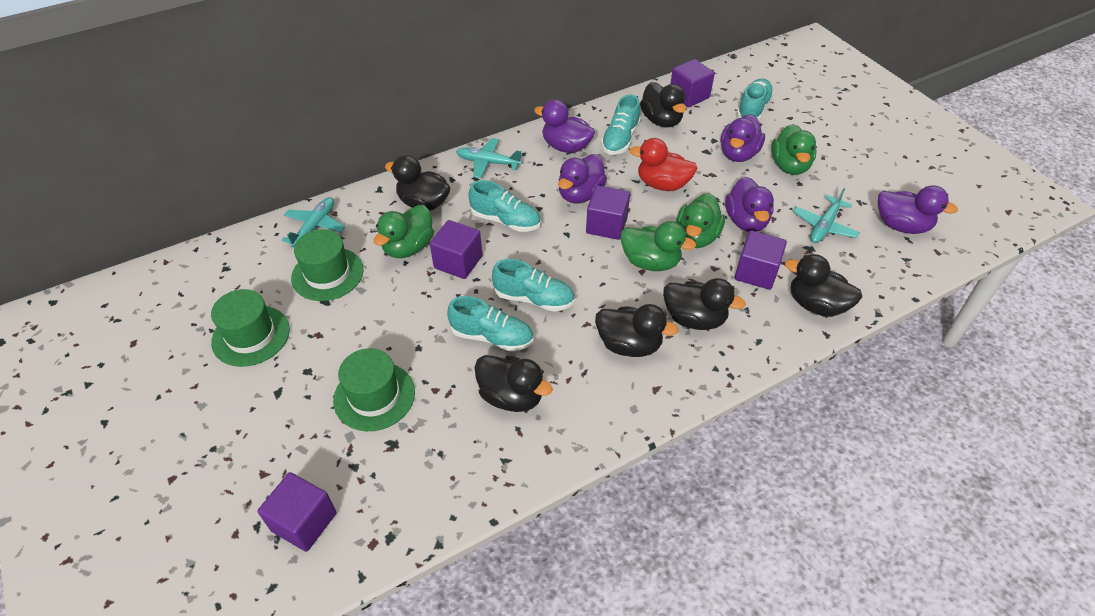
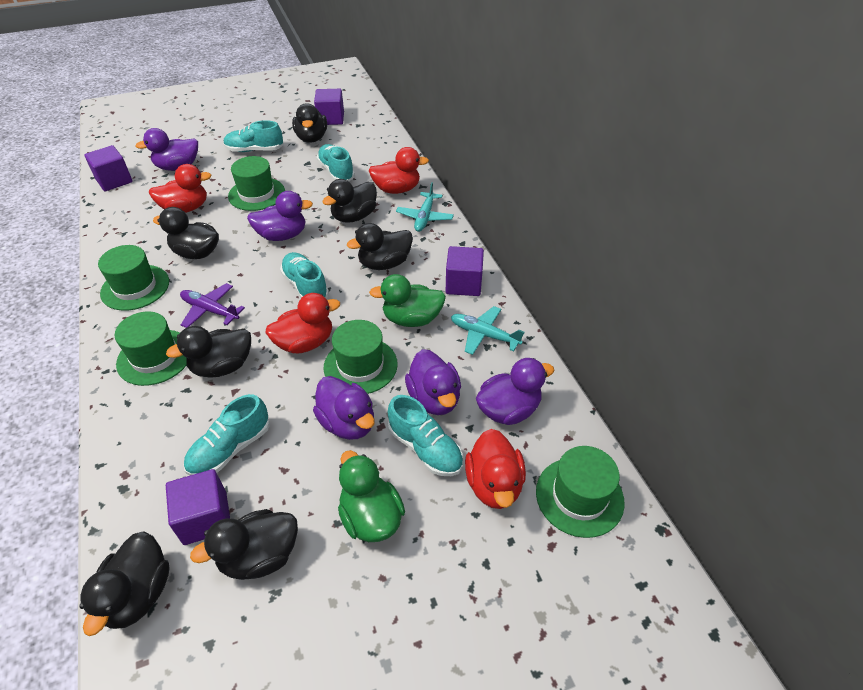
black duck: 6 -> 7
green duck: 4 -> 2
green hat: 3 -> 5
purple cube: 5 -> 4
purple plane: 0 -> 1
red duck: 1 -> 4
turquoise plane: 3 -> 2

